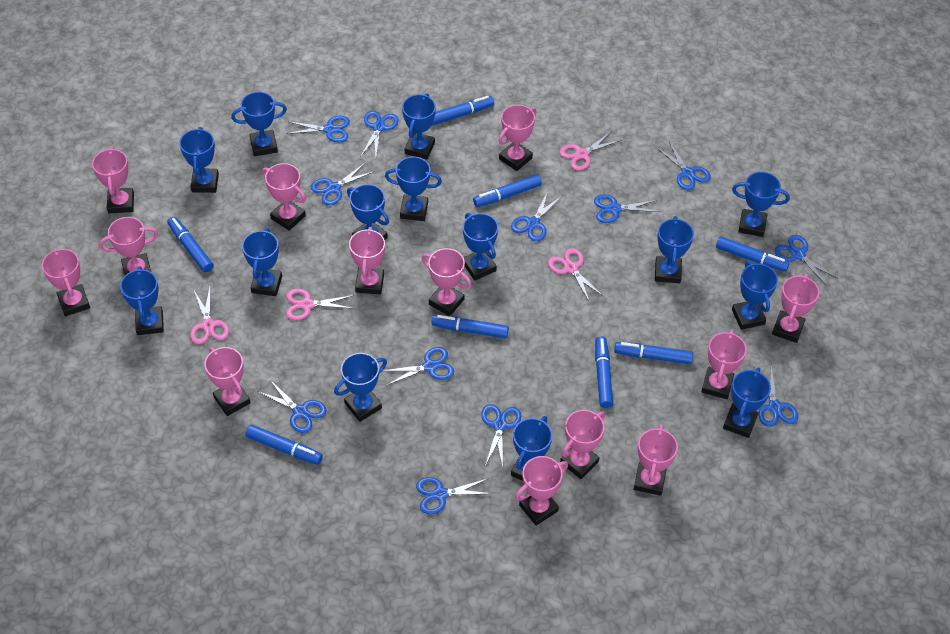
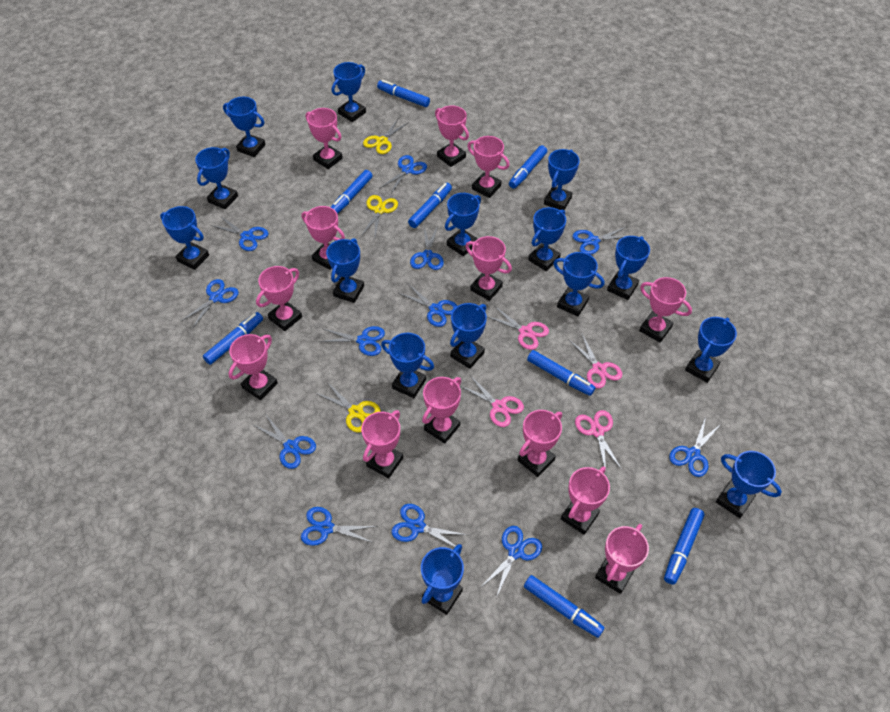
blue trophy: 14 -> 15
yellow scissors: 0 -> 3

